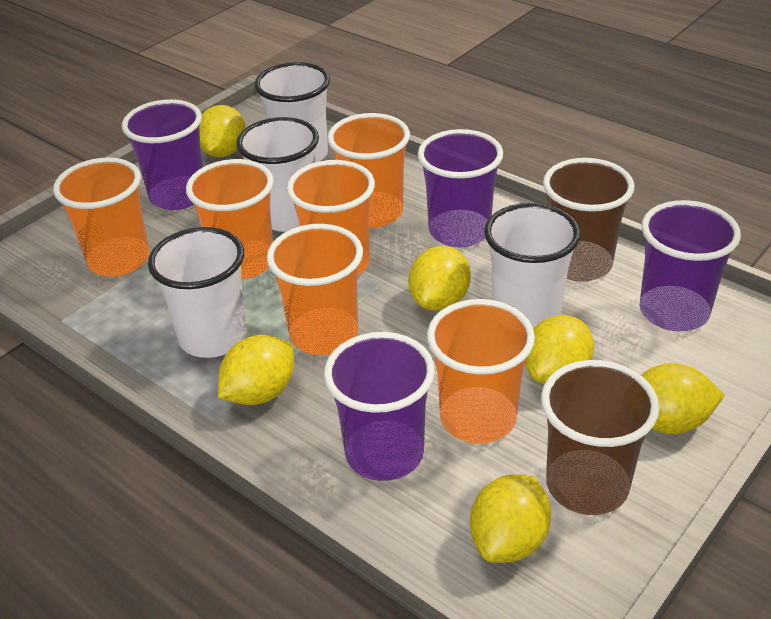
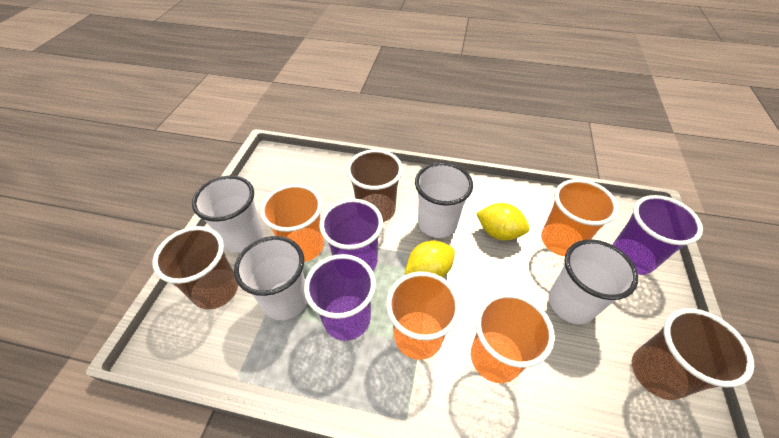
brown cup: 2 -> 3
orange cup: 6 -> 4
purple cup: 4 -> 3
yellow lemon: 6 -> 2

